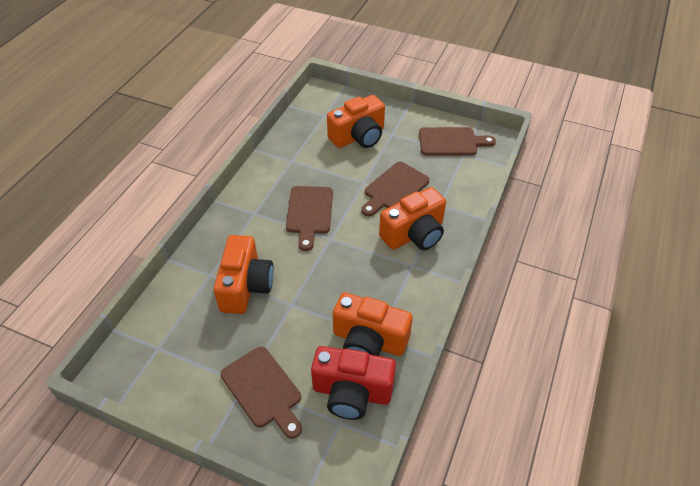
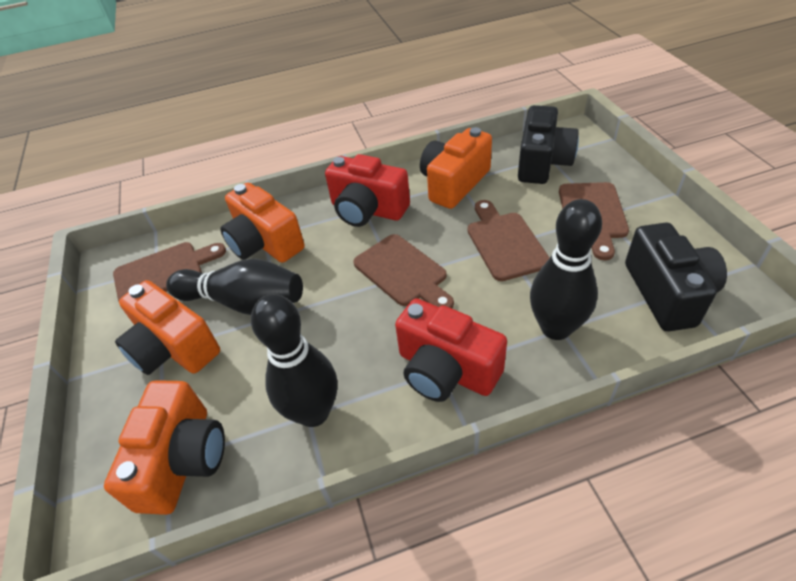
black bowling pin: 0 -> 3
black camera: 0 -> 2
red camera: 1 -> 2

